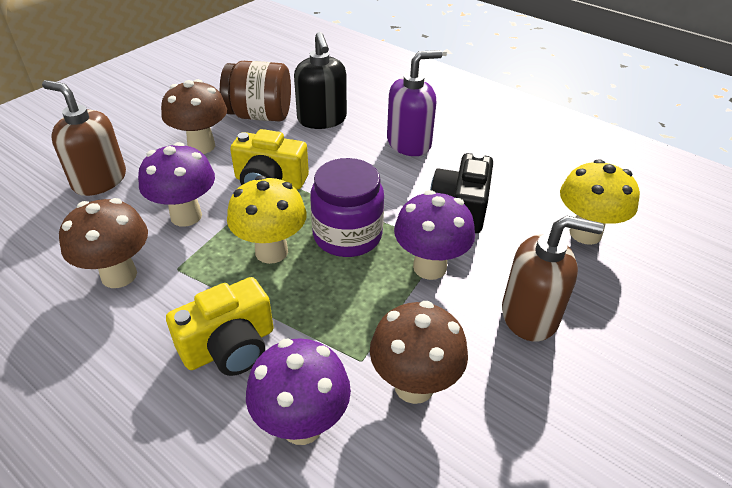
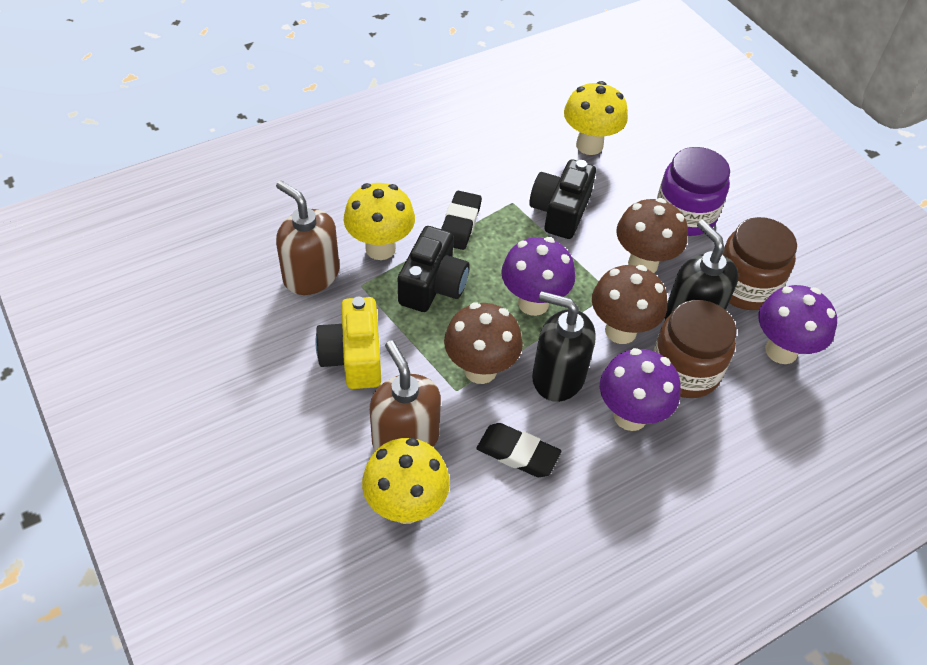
black camera: 1 -> 2
black eraser: 0 -> 2
black soap dispenser: 1 -> 2
brown jar: 1 -> 2
purple soap dispenser: 1 -> 0
yellow camera: 2 -> 1
yellow mushroom: 2 -> 3

